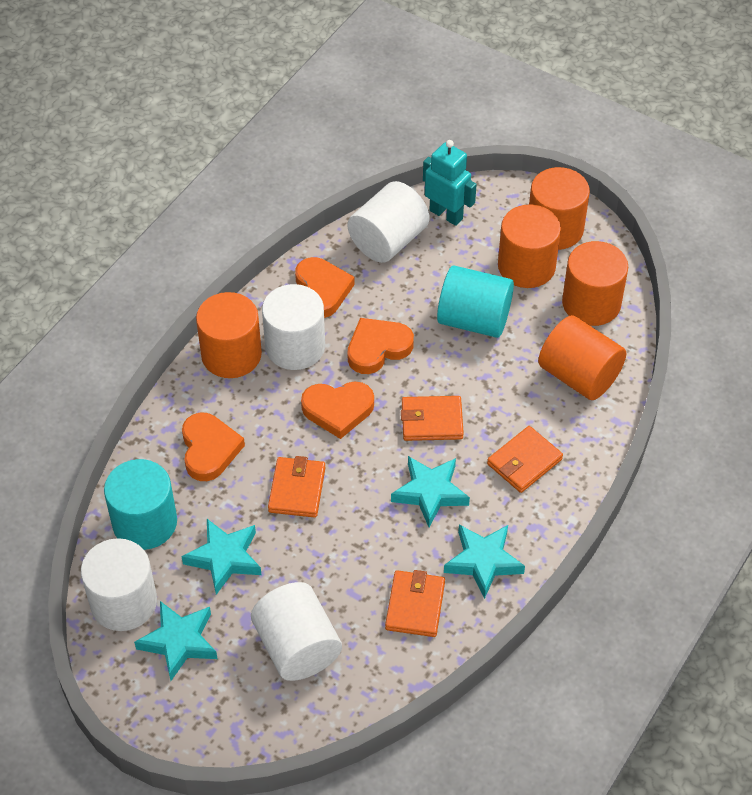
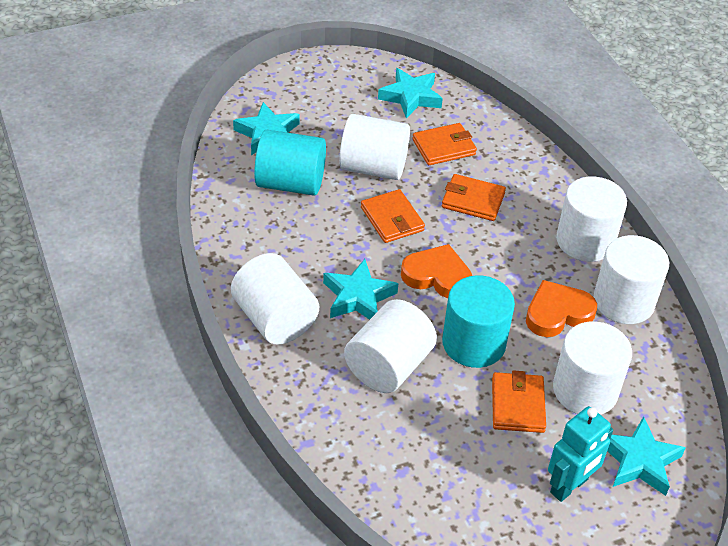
orange cylinder: 5 -> 0
orange heart: 4 -> 2
white cylinder: 4 -> 6

